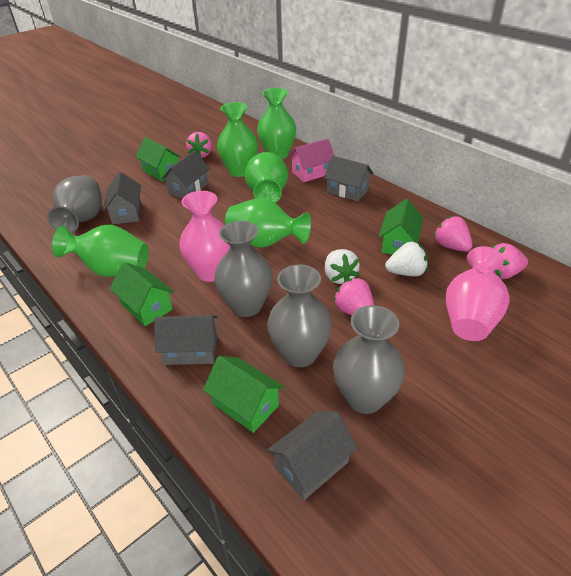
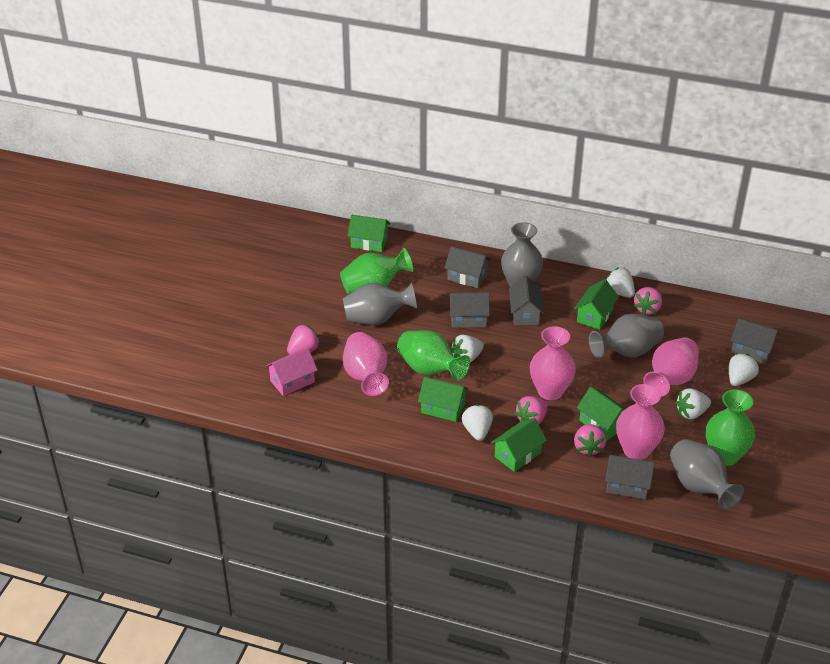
green house: 4 -> 5
green vase: 5 -> 3
pink vase: 2 -> 4
white strawberry: 2 -> 5

